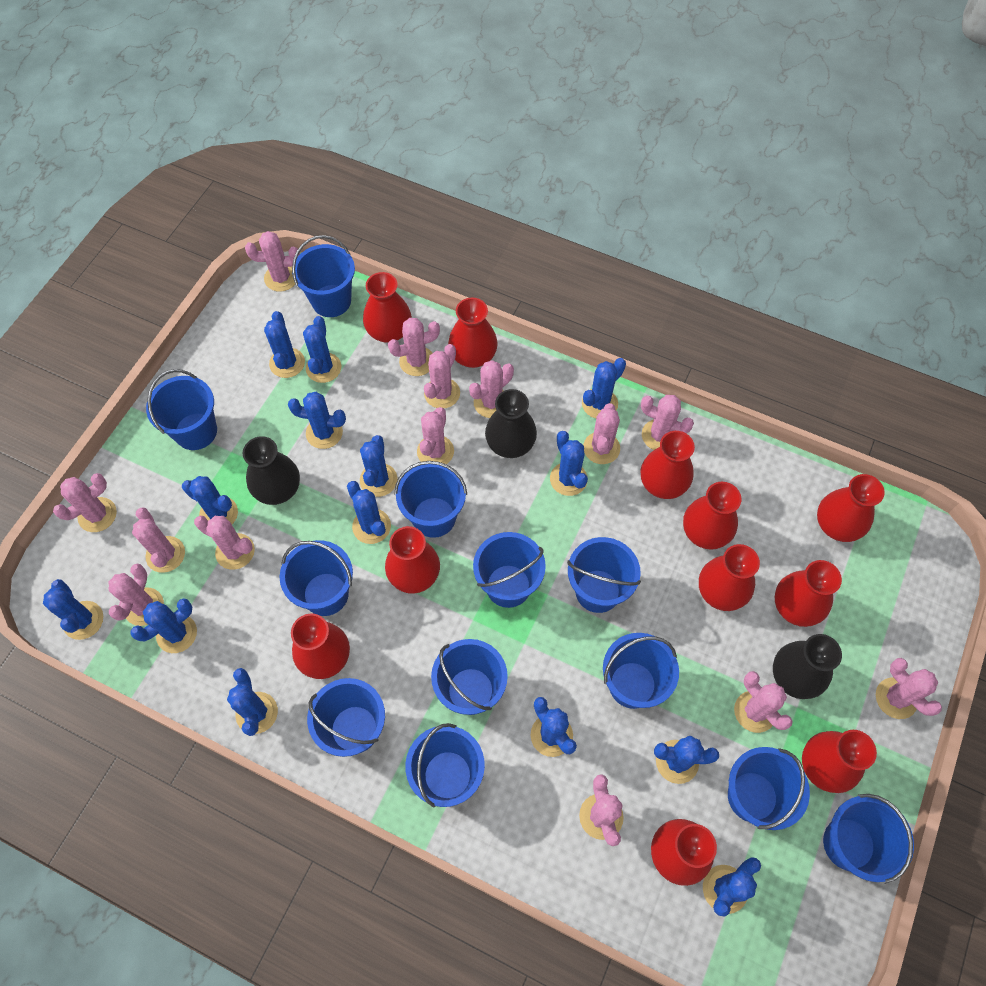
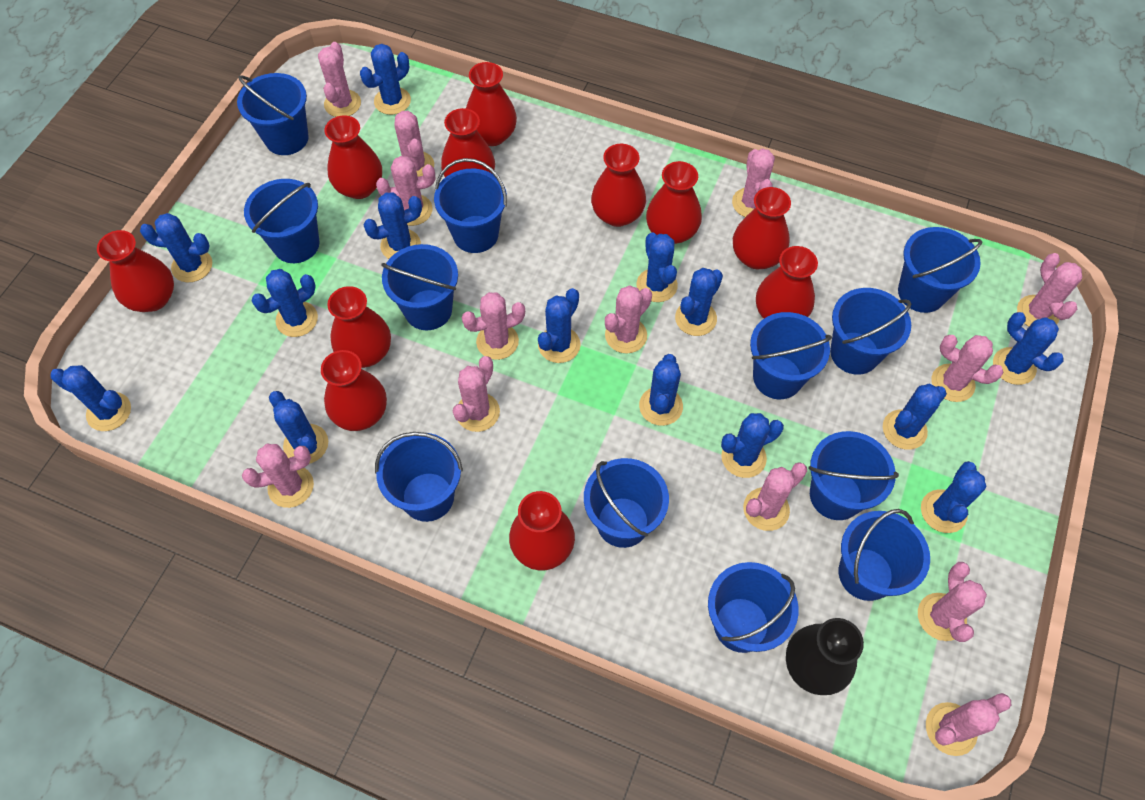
black vase: 3 -> 1
pink cactus: 14 -> 13

